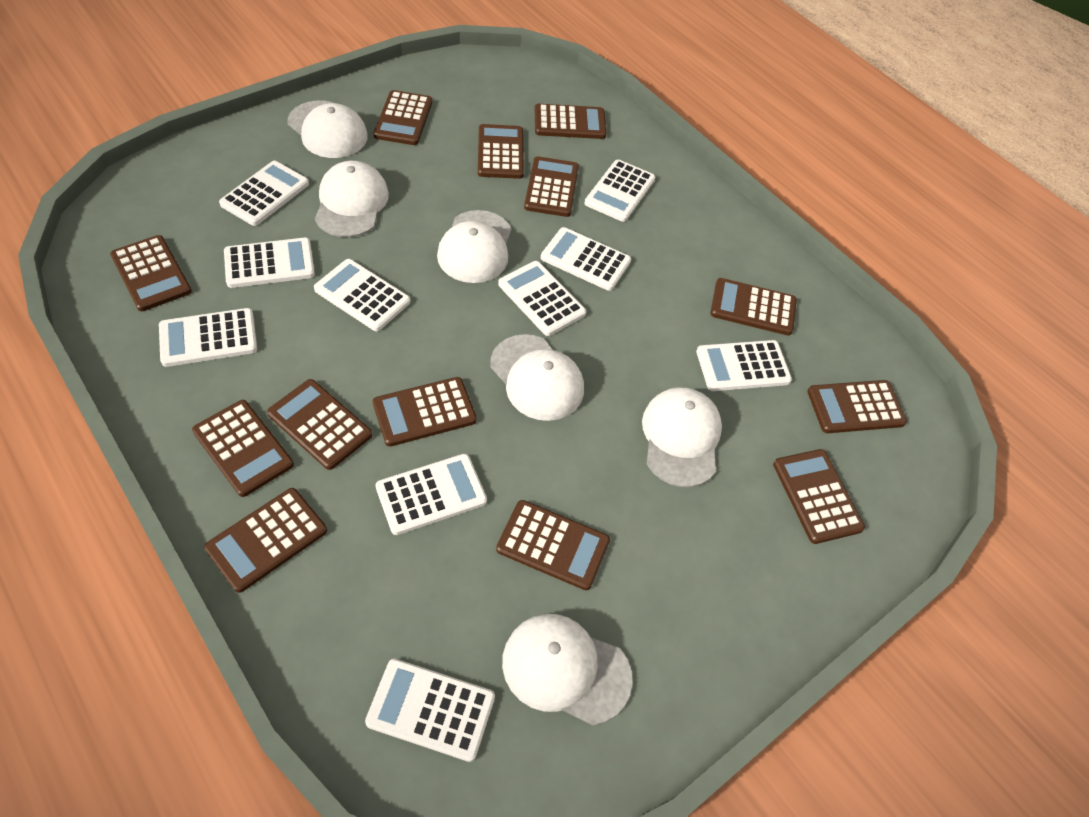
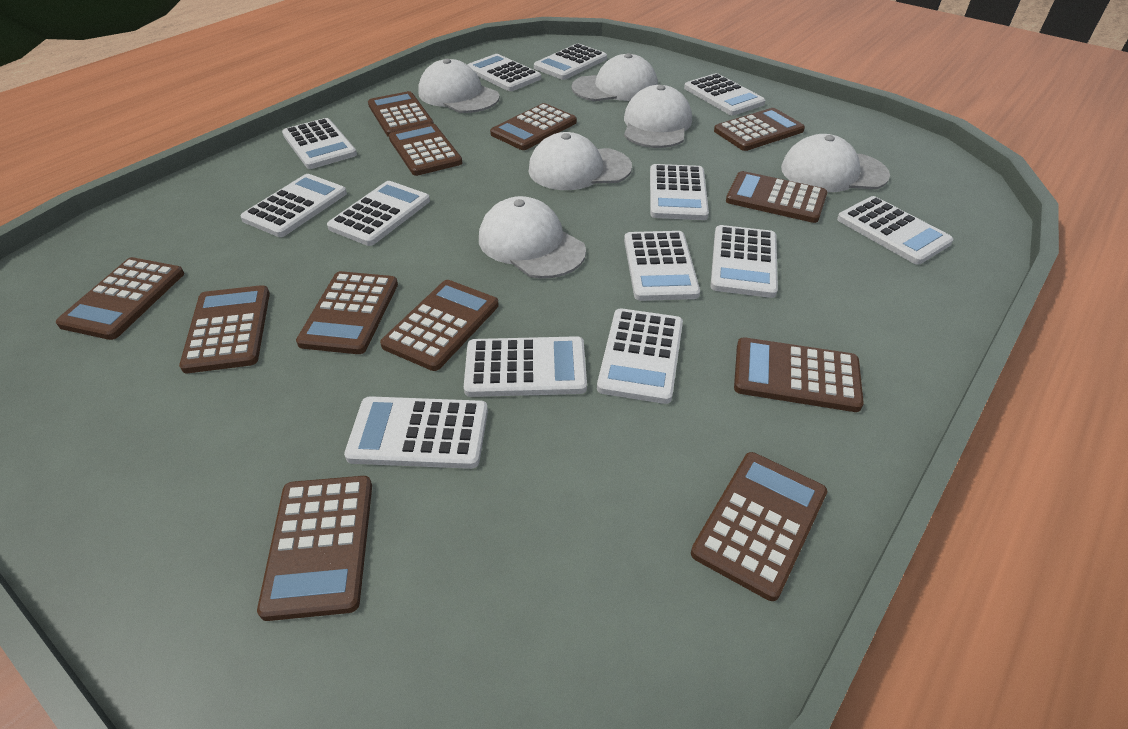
brown calculator: 13 -> 12
white calculator: 10 -> 13

